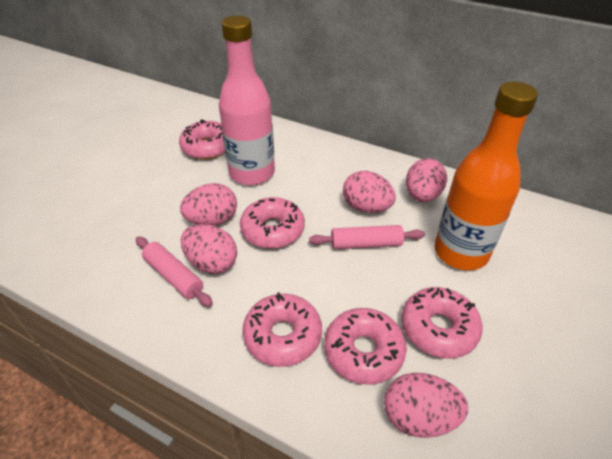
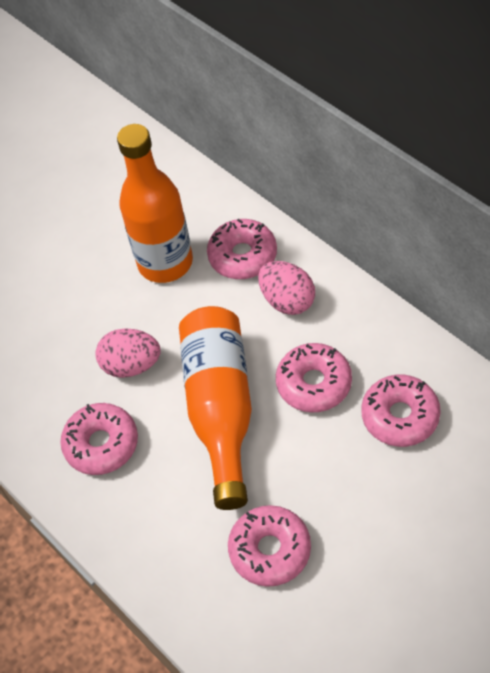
orange bottle: 1 -> 2
pink bottle: 1 -> 0
pink egg: 5 -> 2
pink rolling pin: 2 -> 0

